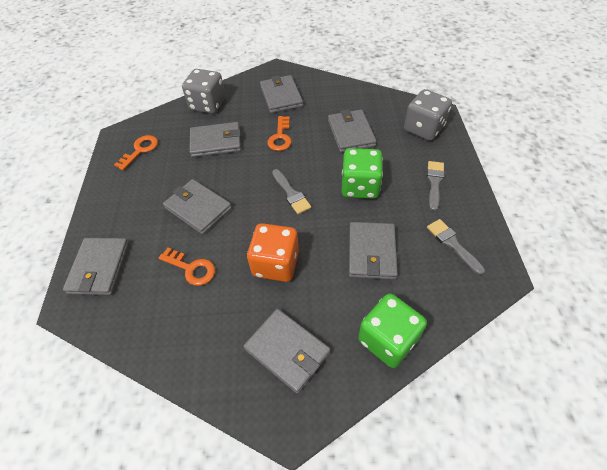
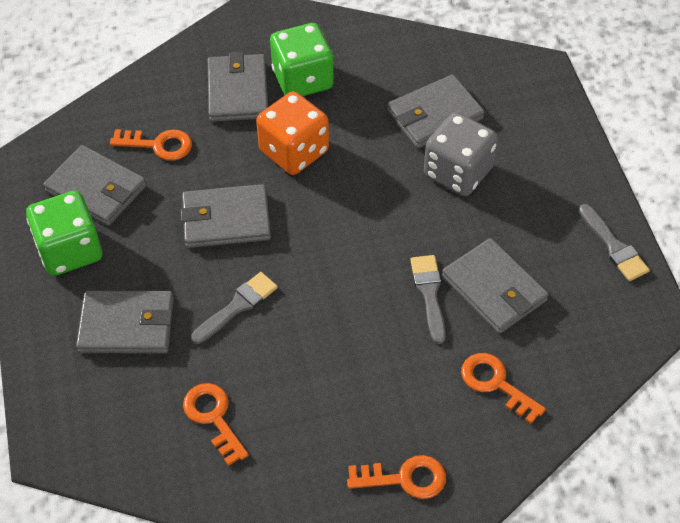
grey dice: 2 -> 1
grey wallet: 7 -> 6
orange key: 3 -> 4

